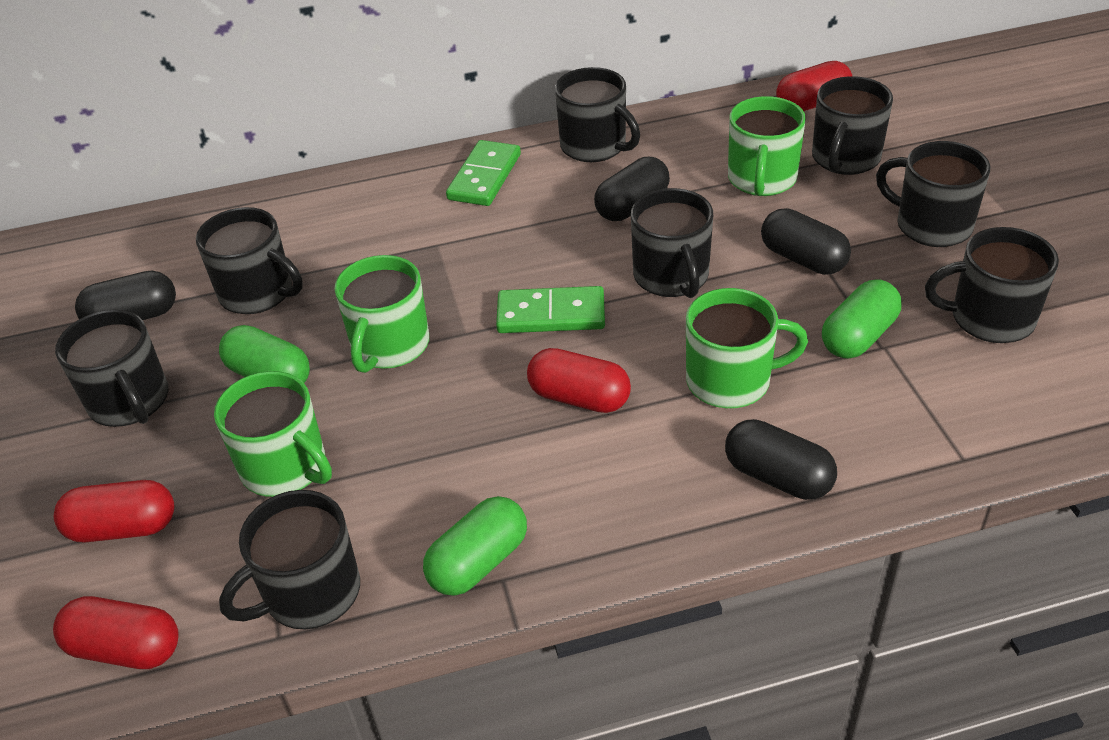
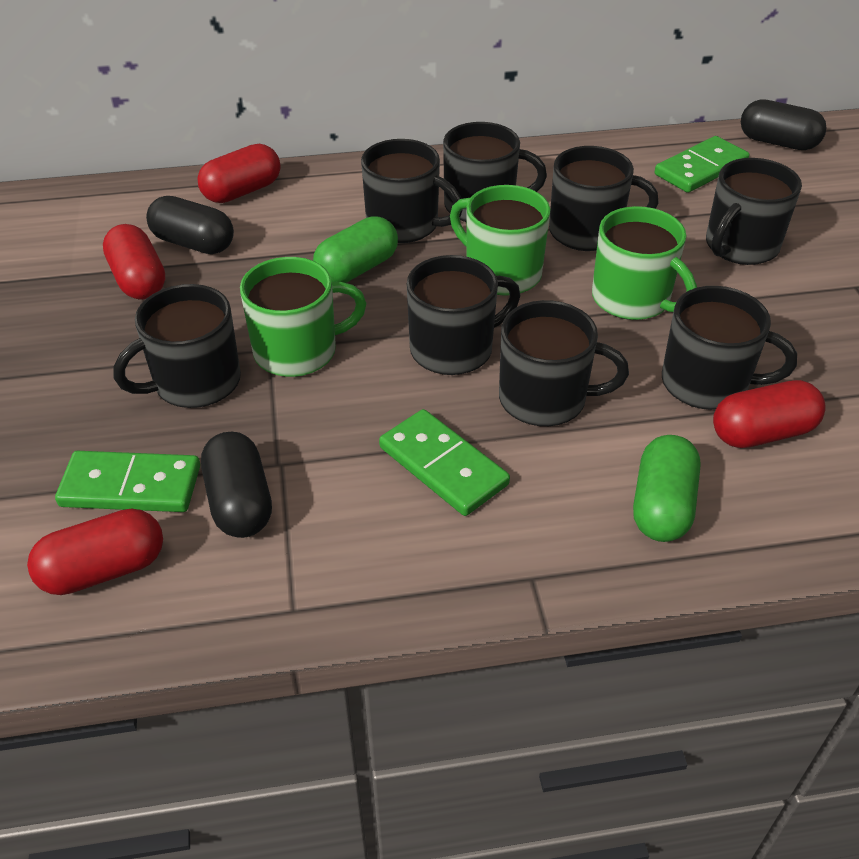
black capsule: 4 -> 3
green capsule: 3 -> 2
green domino: 2 -> 3
green mug: 4 -> 3

